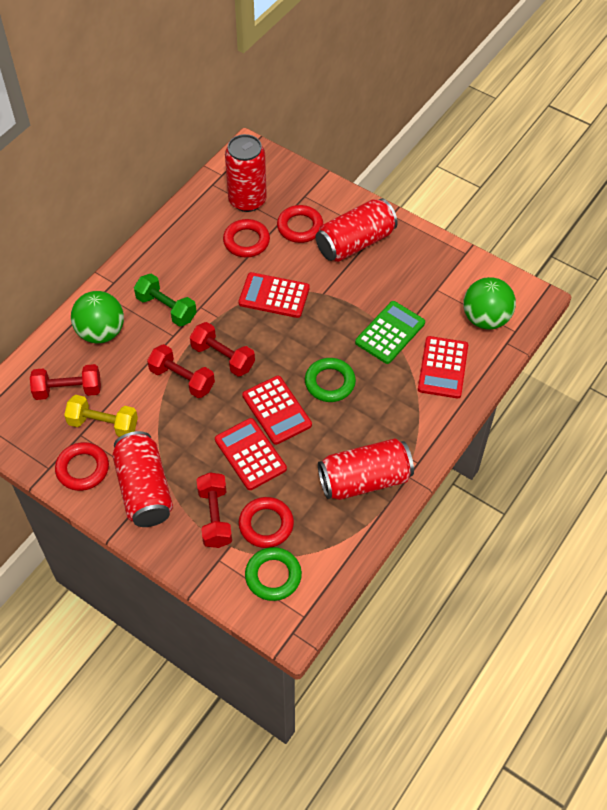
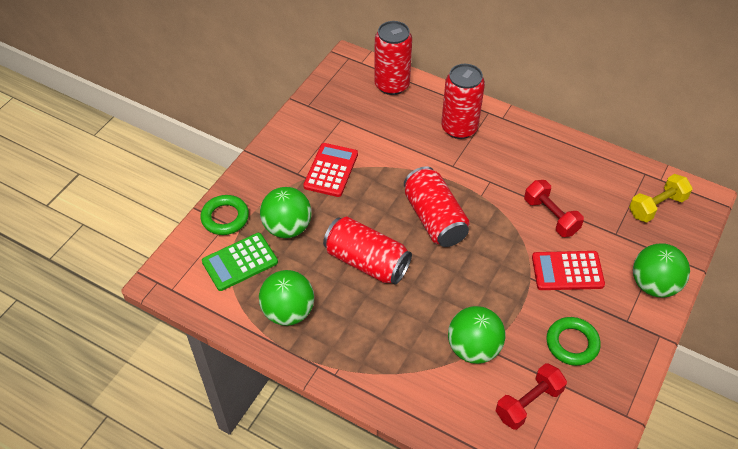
green ball: 2 -> 4
green dumbbell: 1 -> 0
red calculator: 4 -> 2
red dumbbell: 4 -> 2
red ring: 4 -> 0

